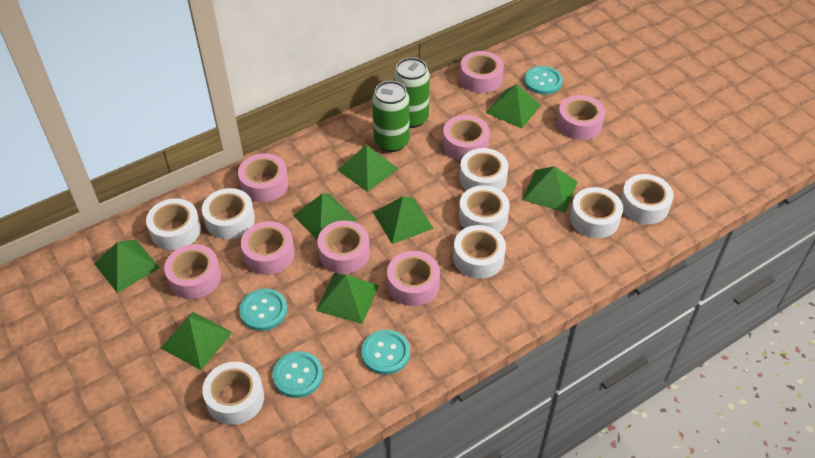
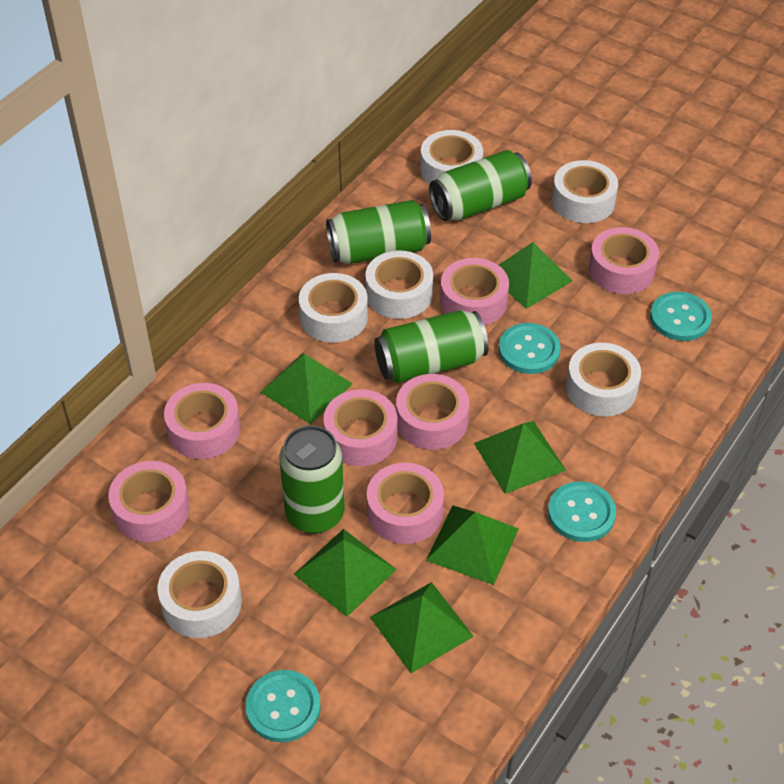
green can: 2 -> 4
green pyramid: 8 -> 6
pink tape: 8 -> 7
white tape: 8 -> 6

